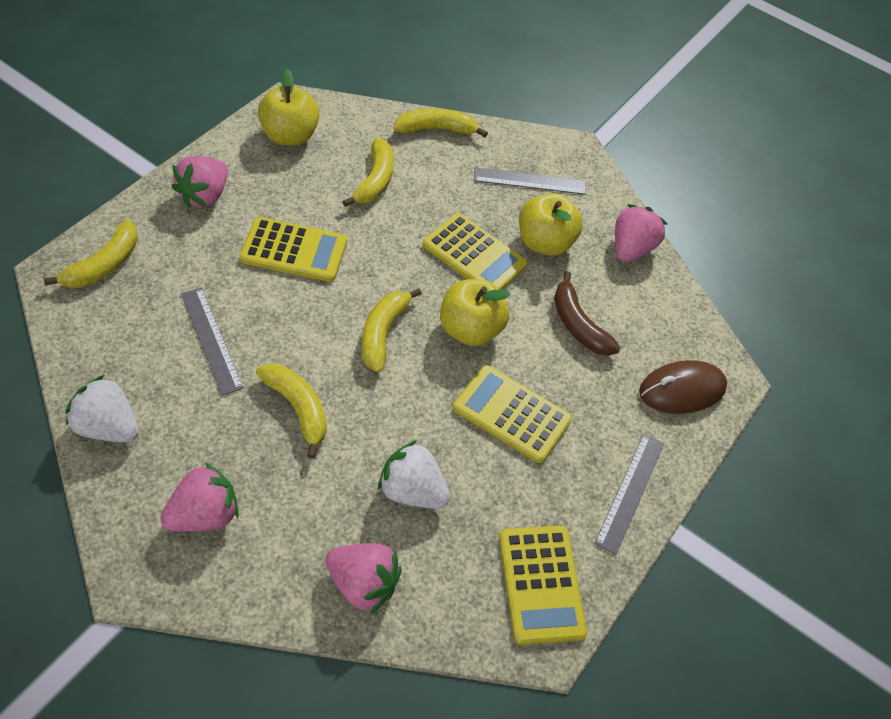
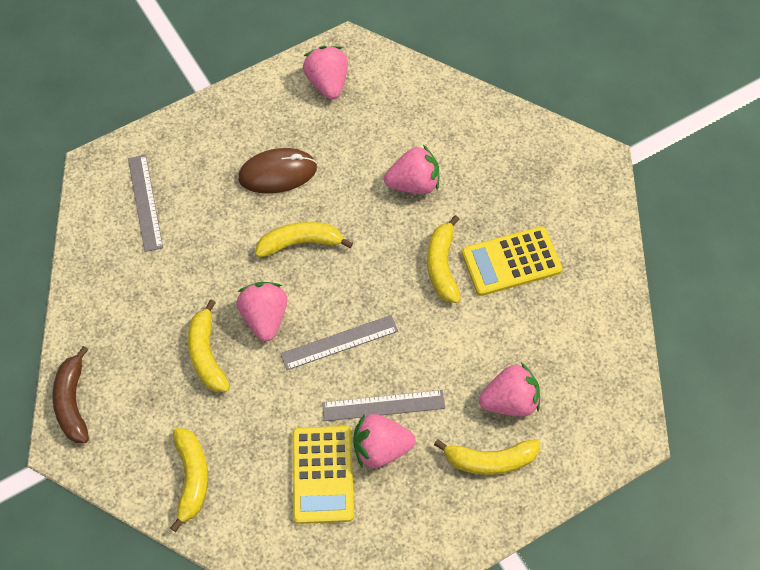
pink strawberry: 4 -> 5
white strawberry: 2 -> 0
yellow apple: 3 -> 0
yellow calculator: 4 -> 2

